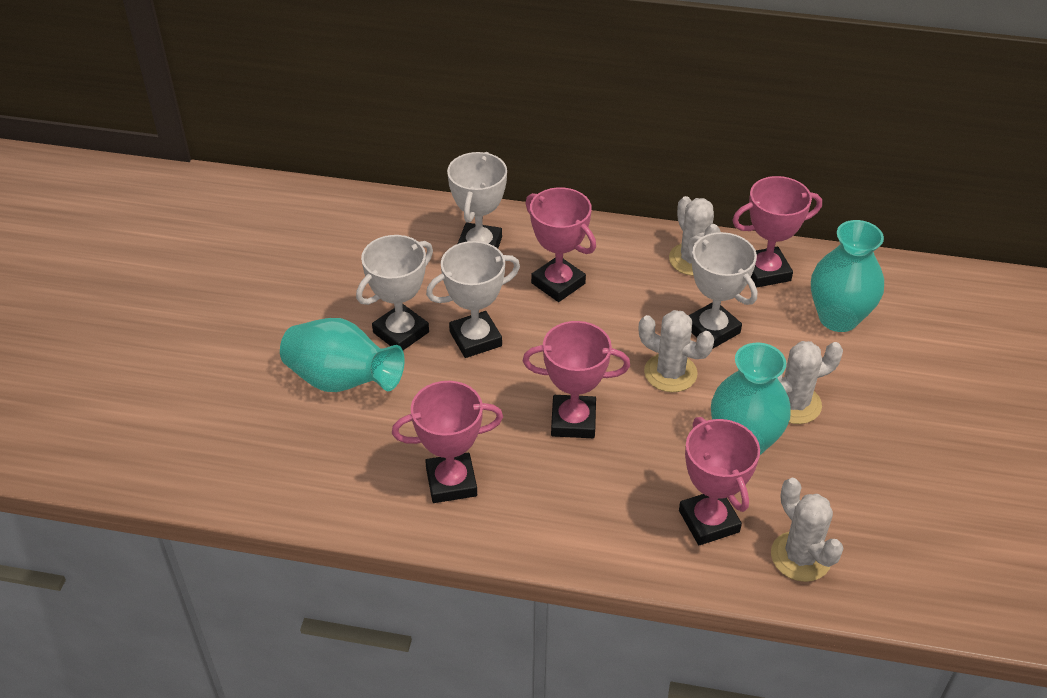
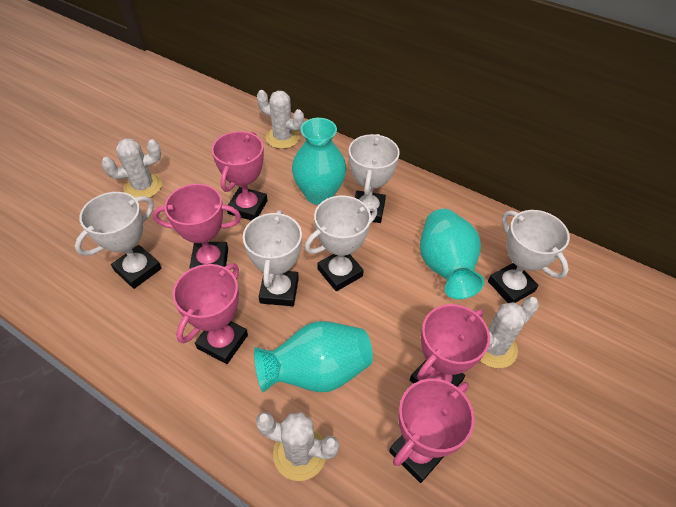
white trophy: 4 -> 5

